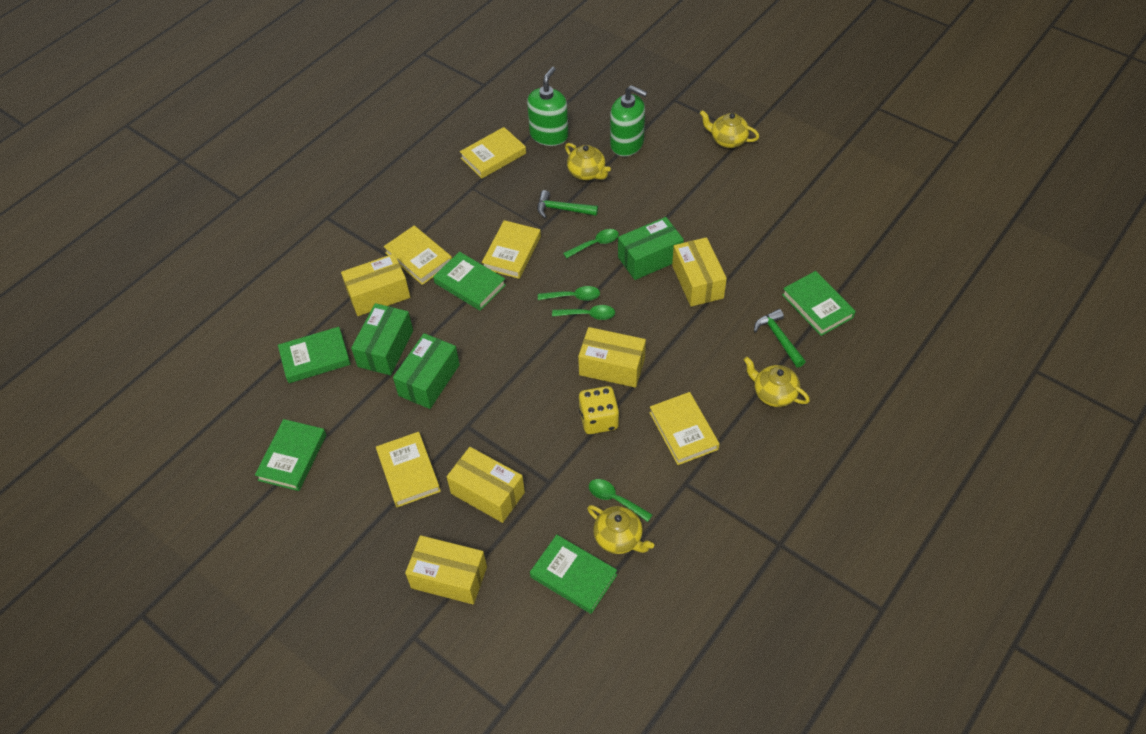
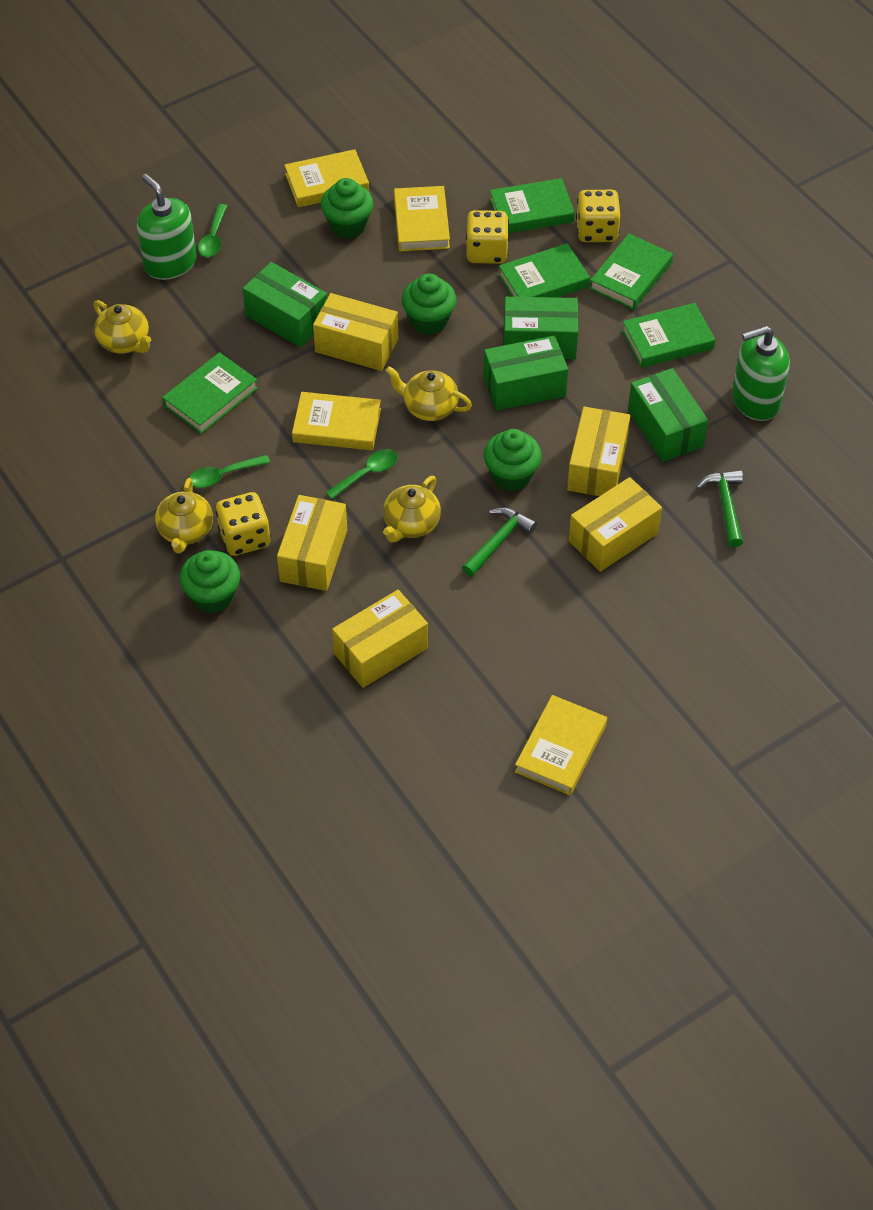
green box: 3 -> 4
green cupcake: 0 -> 4
green spoon: 4 -> 3
yellow book: 5 -> 4
yellow dice: 1 -> 3

